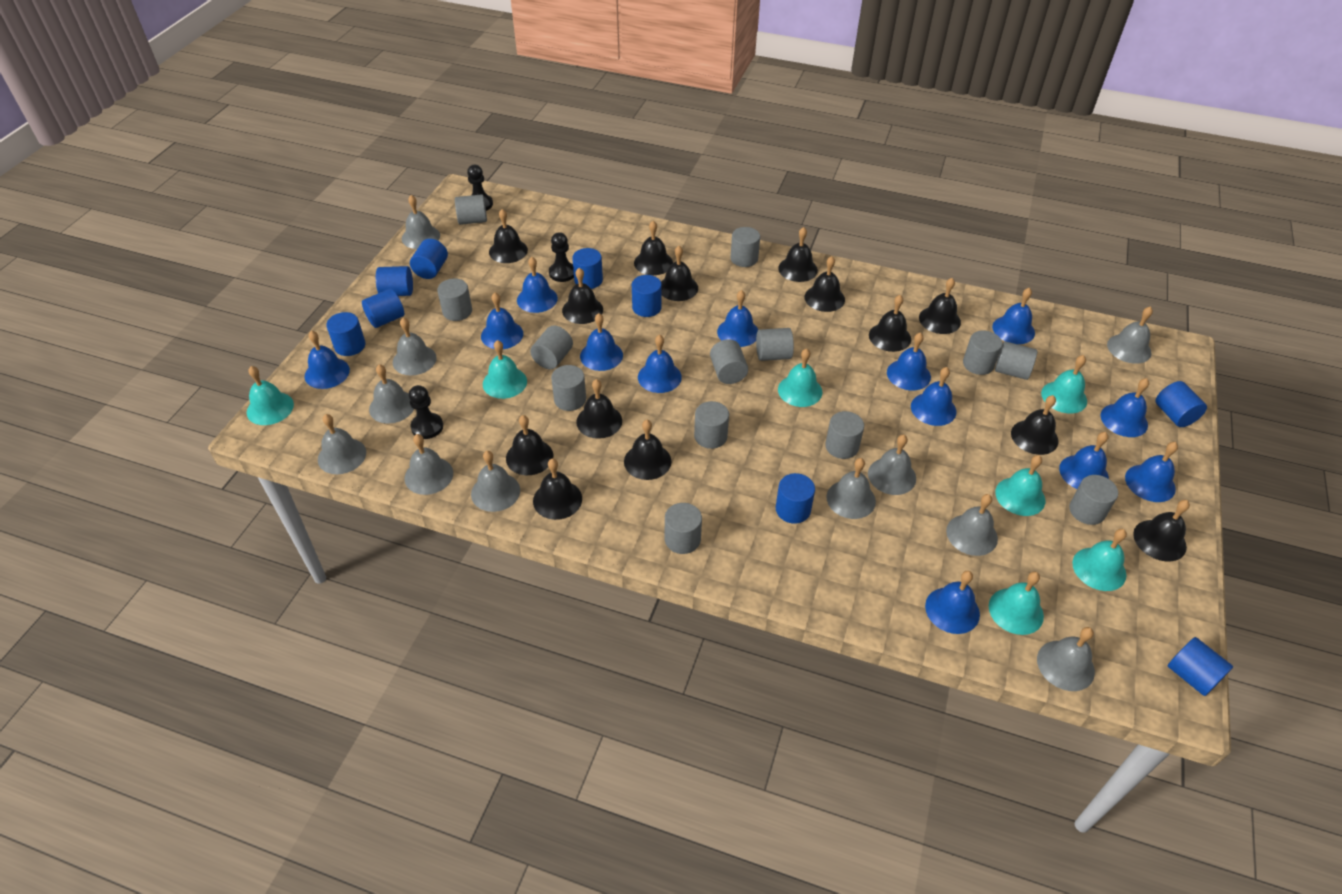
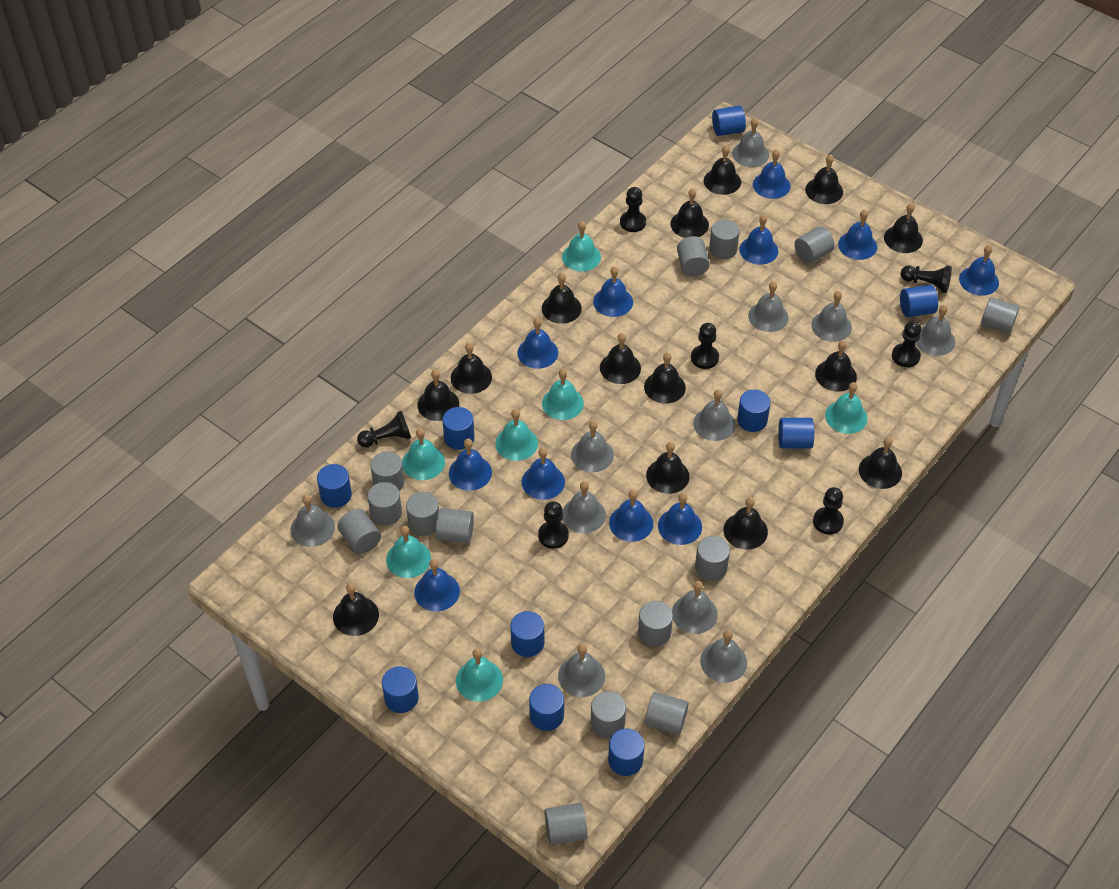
black pawn: 3 -> 7
blue bell: 13 -> 11
blue cylinder: 9 -> 10
grey cylinder: 13 -> 14

